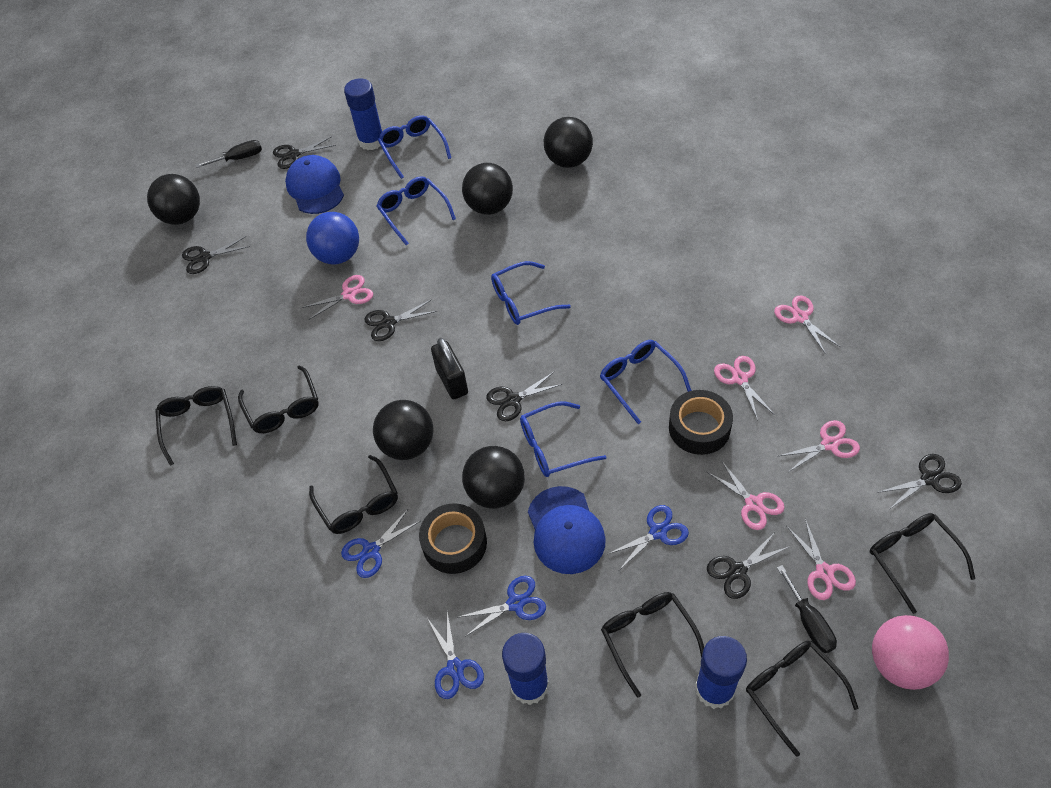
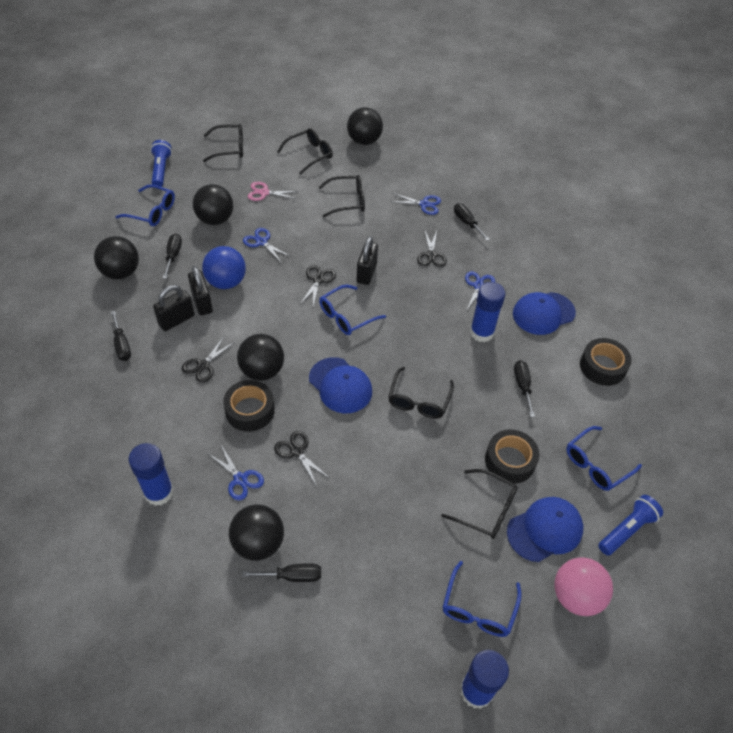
black glasses: 6 -> 5
black padlock: 1 -> 3
black scissors: 6 -> 4
black screwdriver: 2 -> 5
black tape: 2 -> 3
blue cap: 2 -> 3
blue flashlight: 0 -> 2
blue glasses: 5 -> 4
pink scissors: 6 -> 1

